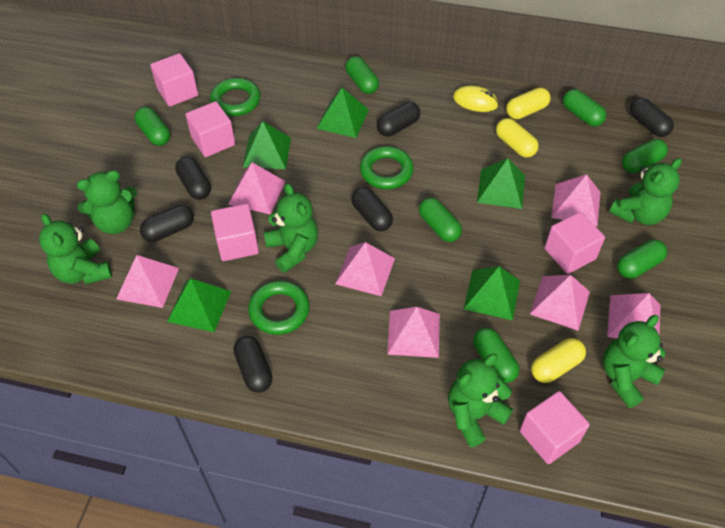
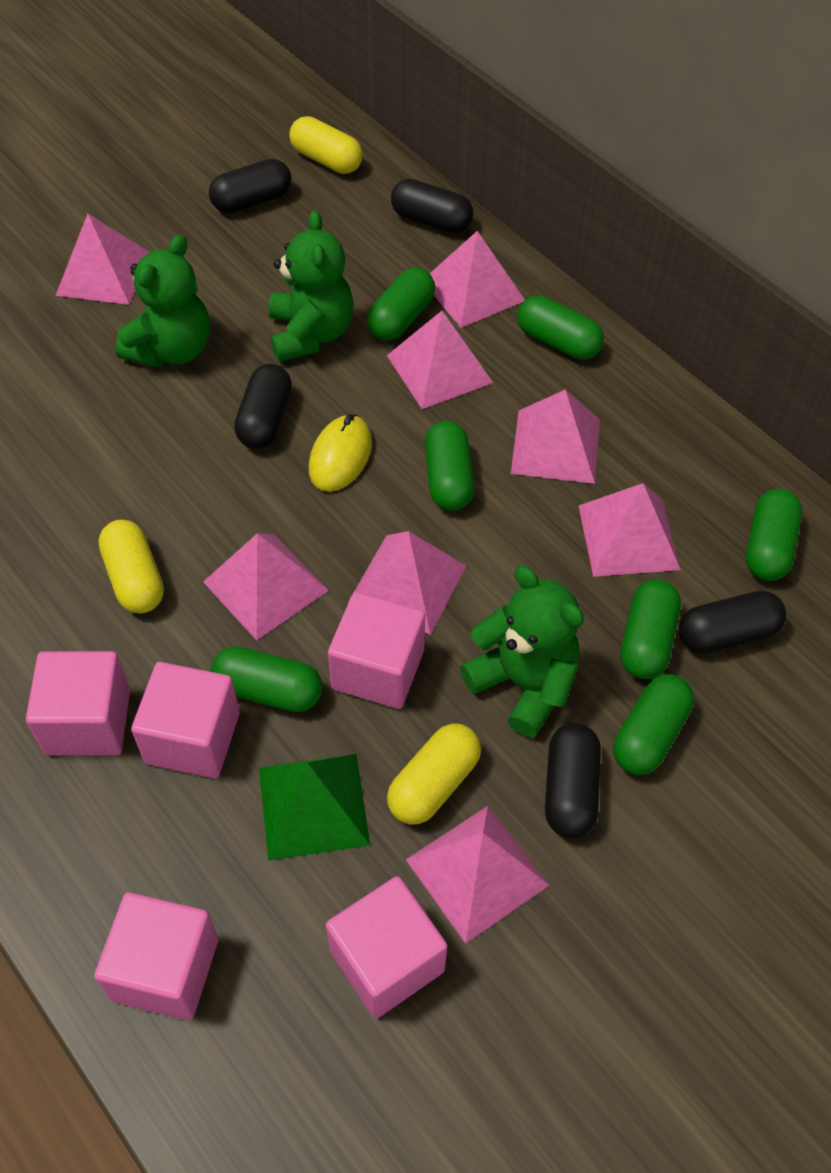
black capsule: 6 -> 5
green pyramid: 5 -> 1
green ring: 3 -> 0
green teddy bear: 6 -> 3
pink pyramid: 7 -> 8

